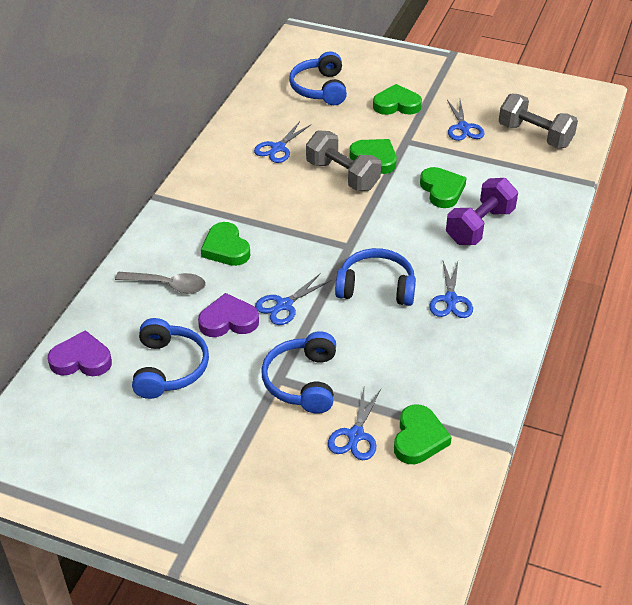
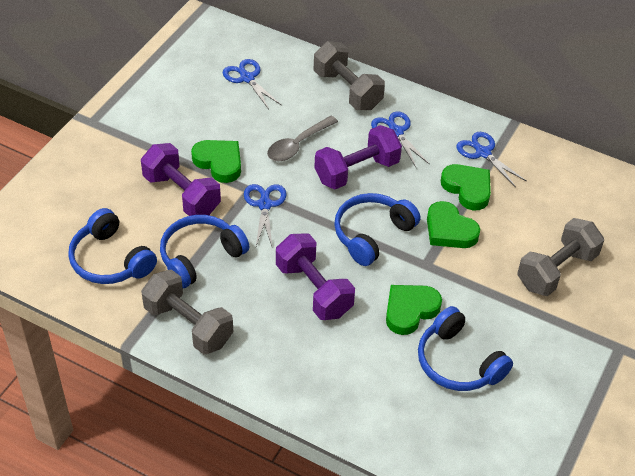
blue scissors: 5 -> 4
green heart: 5 -> 4
grey dumbbell: 2 -> 3
purple dumbbell: 1 -> 3
purple heart: 2 -> 0

